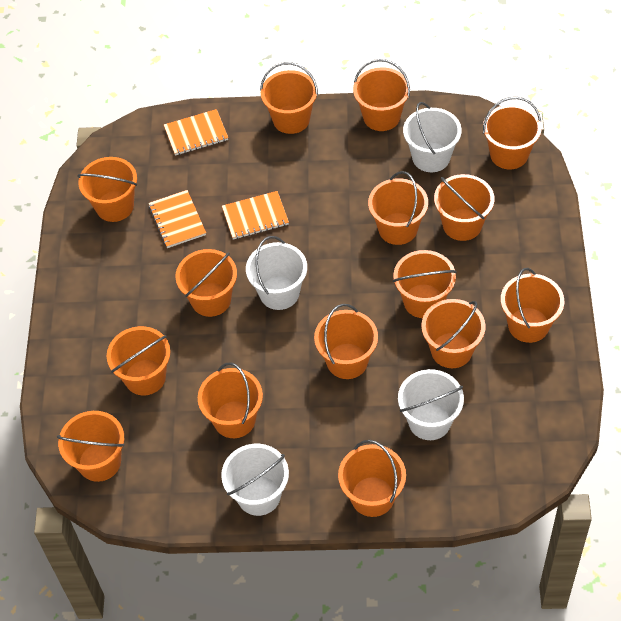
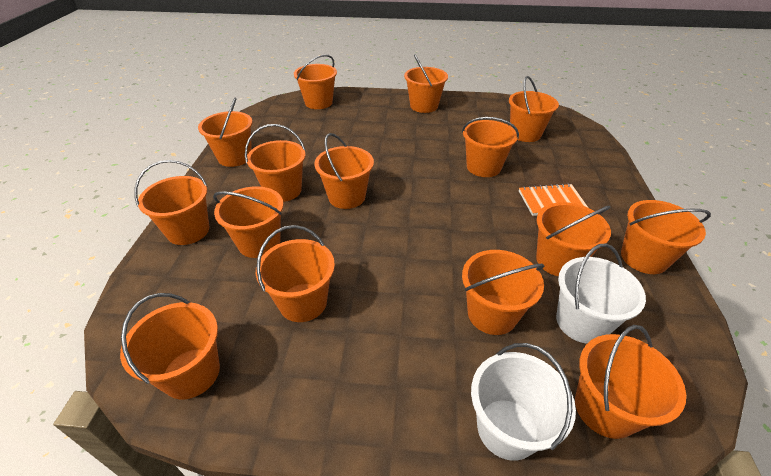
orange notebook: 3 -> 1
white bucket: 4 -> 2

